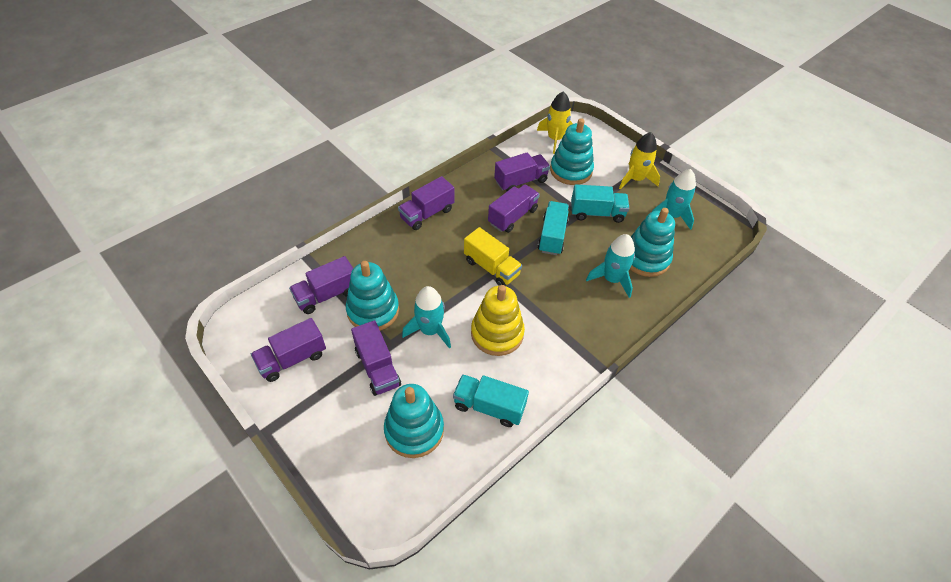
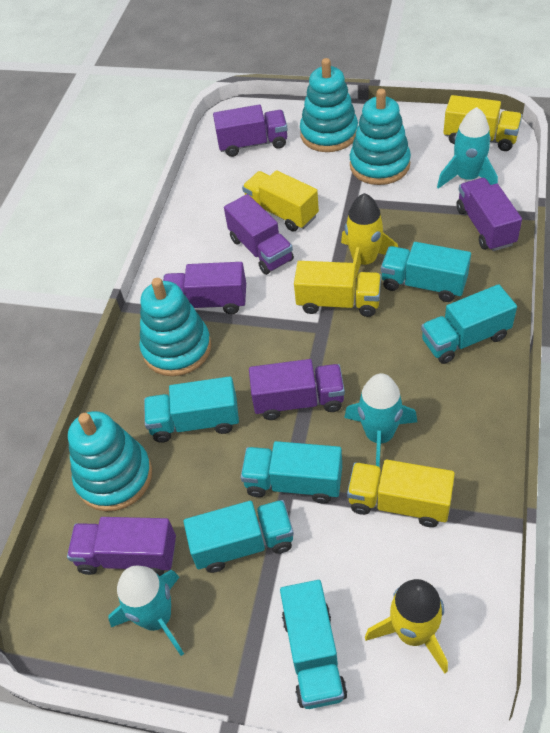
turquoise truck: 3 -> 6
yellow stacking toy: 1 -> 0
yellow truck: 1 -> 4

